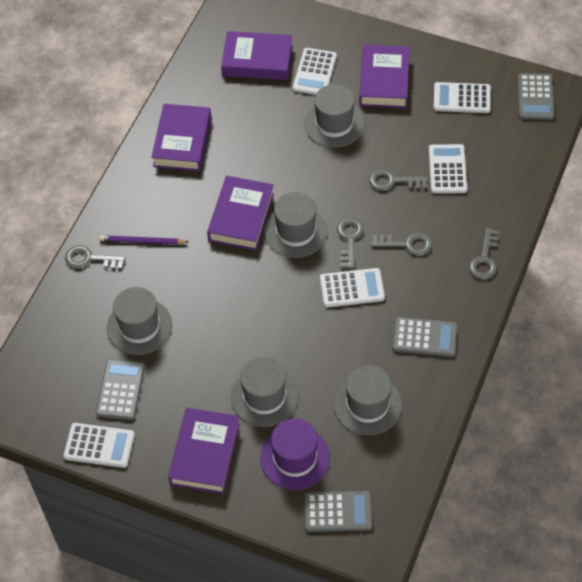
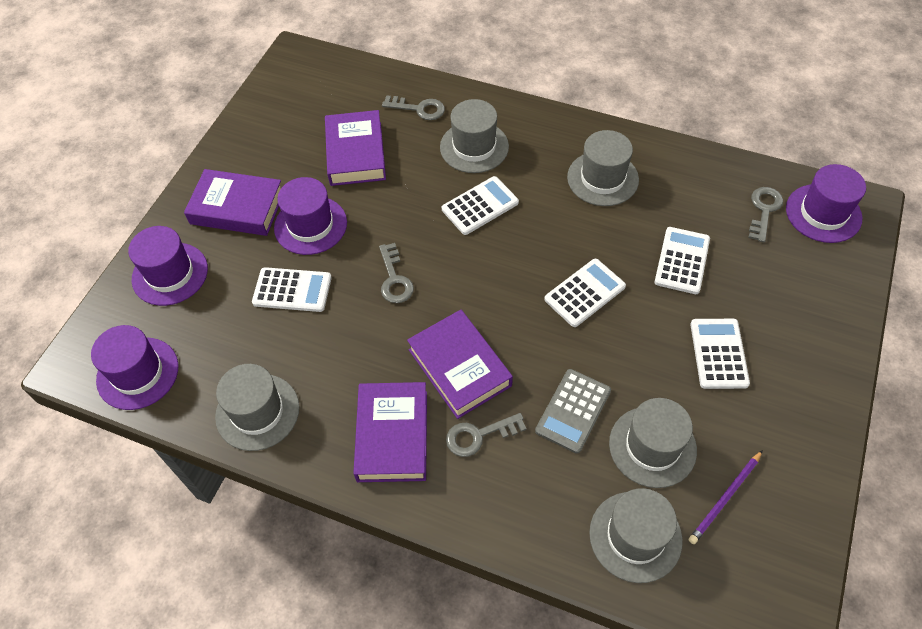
grey calculator: 4 -> 1
grey key: 5 -> 4
purple book: 5 -> 4
purple hat: 1 -> 4

